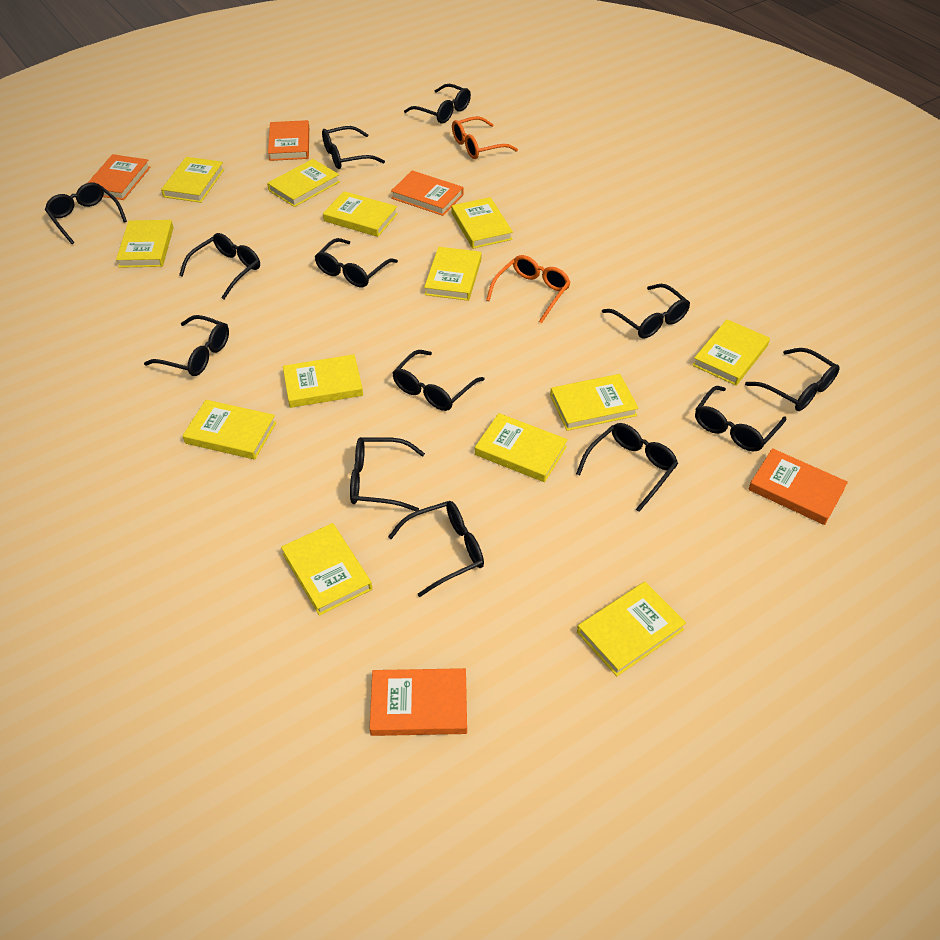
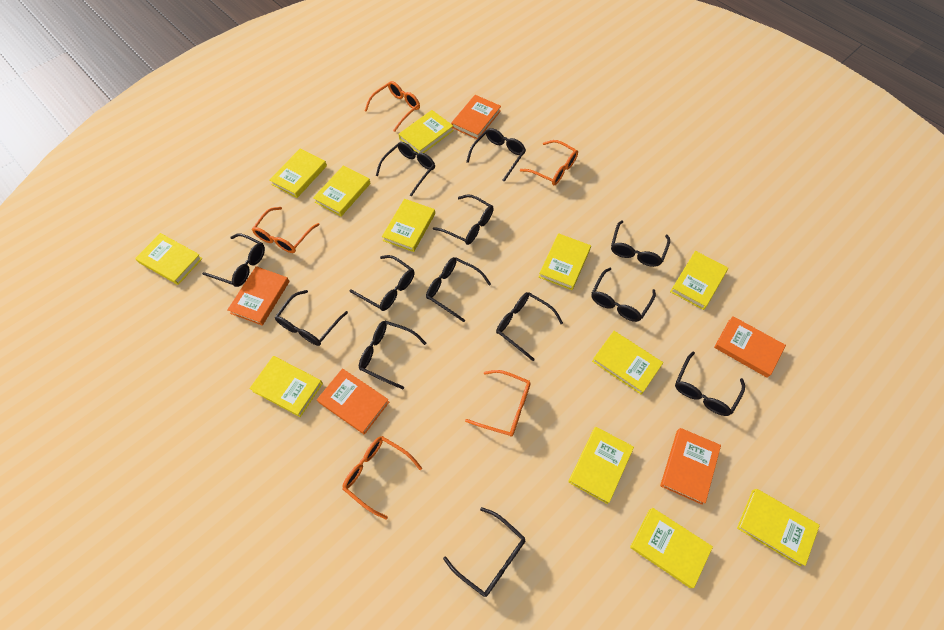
orange glasses: 2 -> 5
yellow book: 13 -> 12

